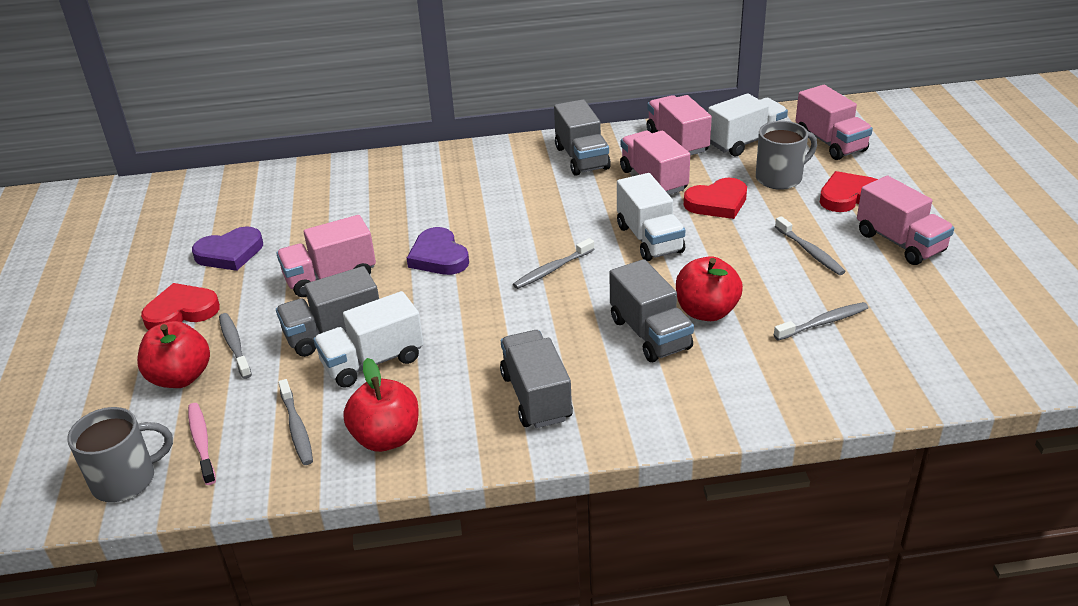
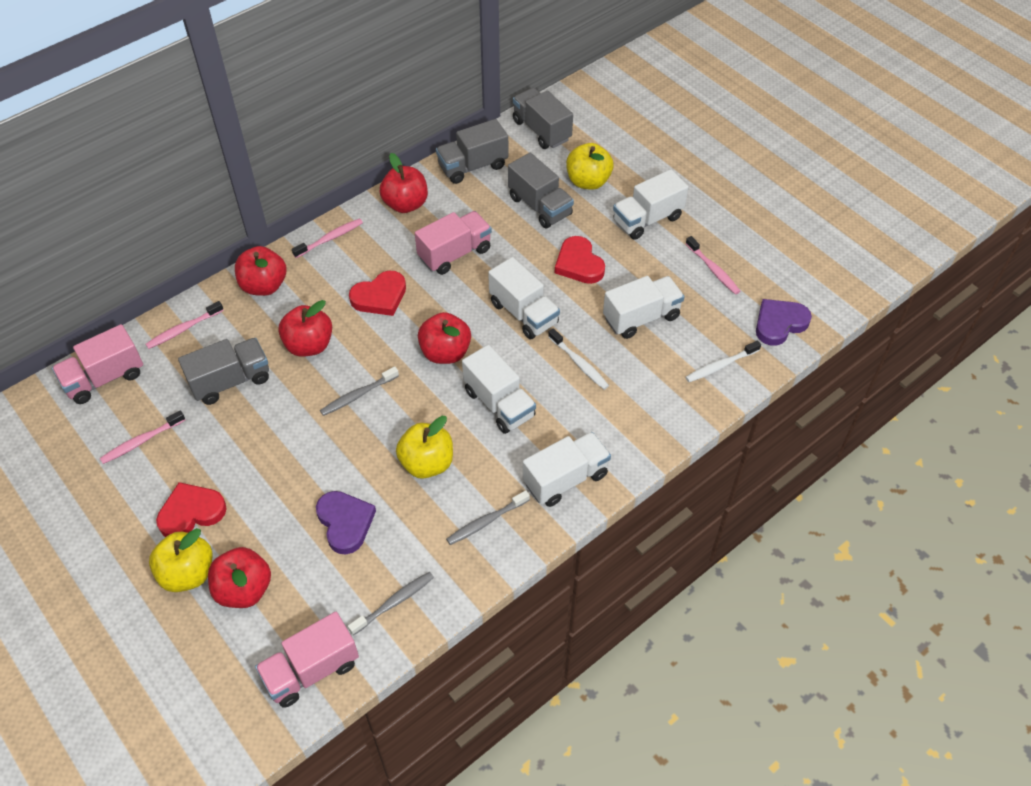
grey mug: 2 -> 0
grey toothbrush: 5 -> 3
pink toothbrush: 1 -> 4
pink truck: 5 -> 3
red apple: 3 -> 5
white toothbrush: 0 -> 2
white truck: 3 -> 5
yellow apple: 0 -> 3

